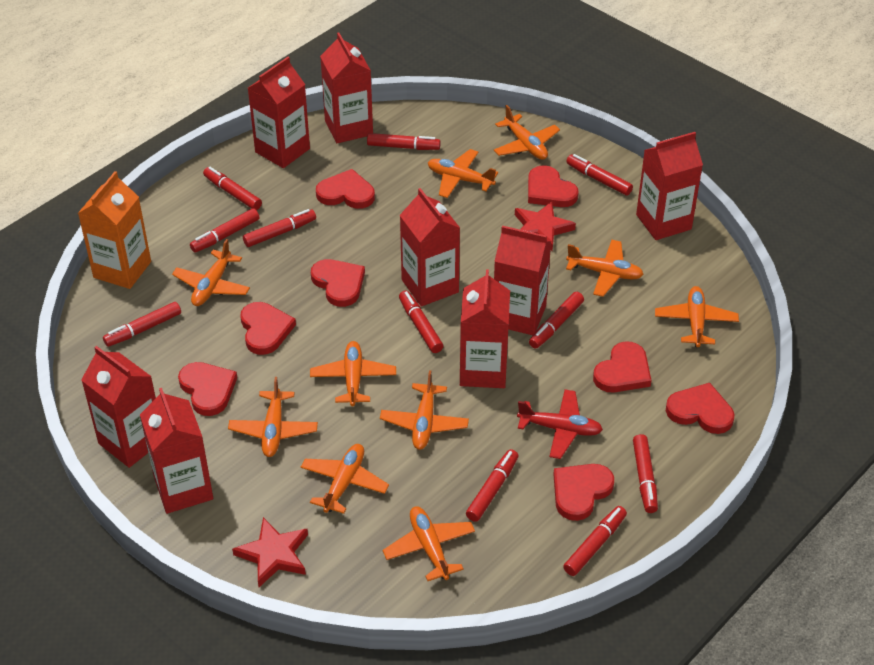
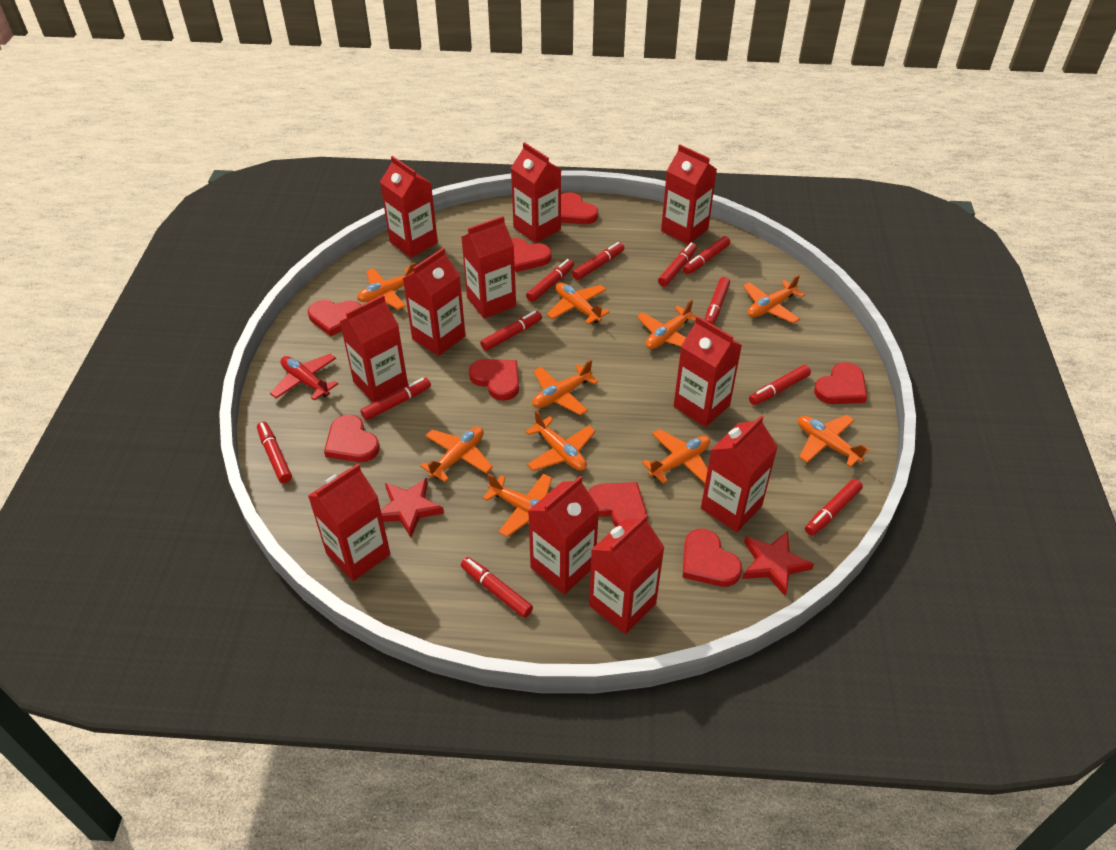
orange carton: 1 -> 0
red carton: 8 -> 11

